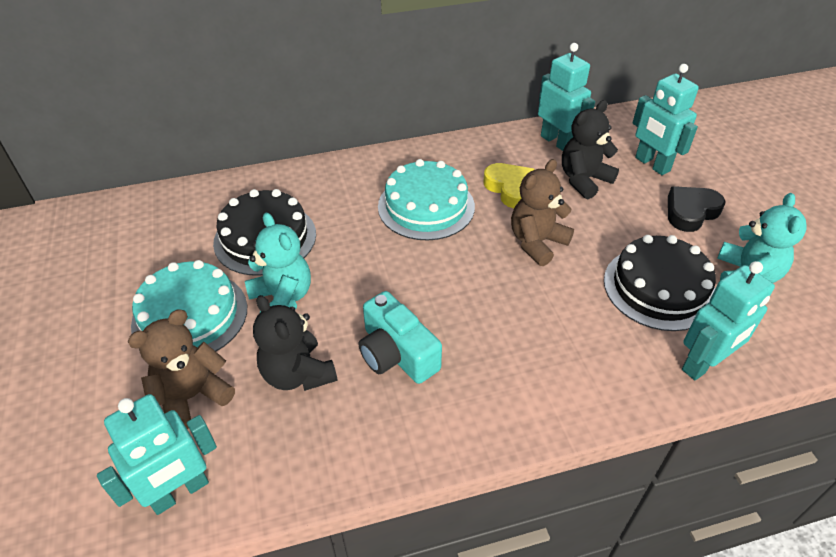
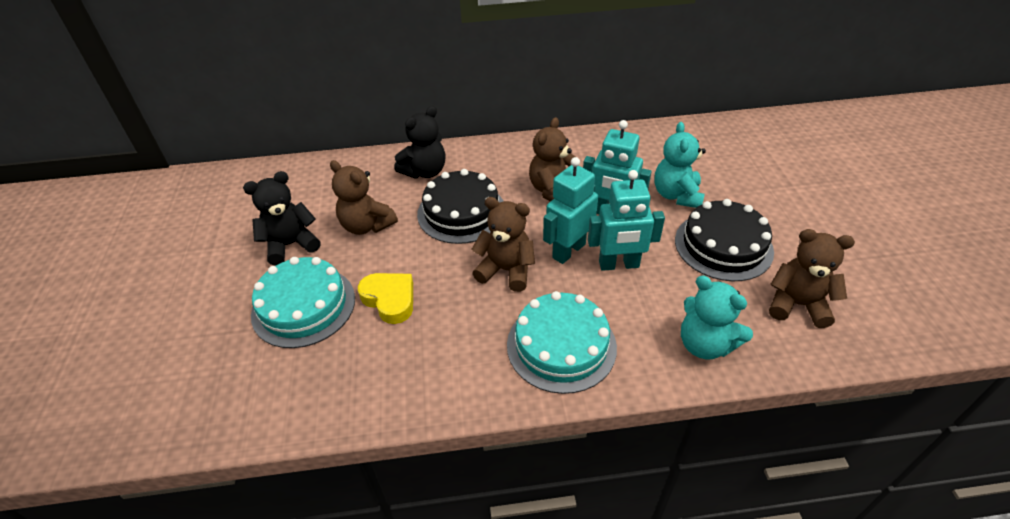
black heart: 1 -> 0
brown teddy bear: 2 -> 4
turquoise camera: 1 -> 0
turquoise robot: 4 -> 3

